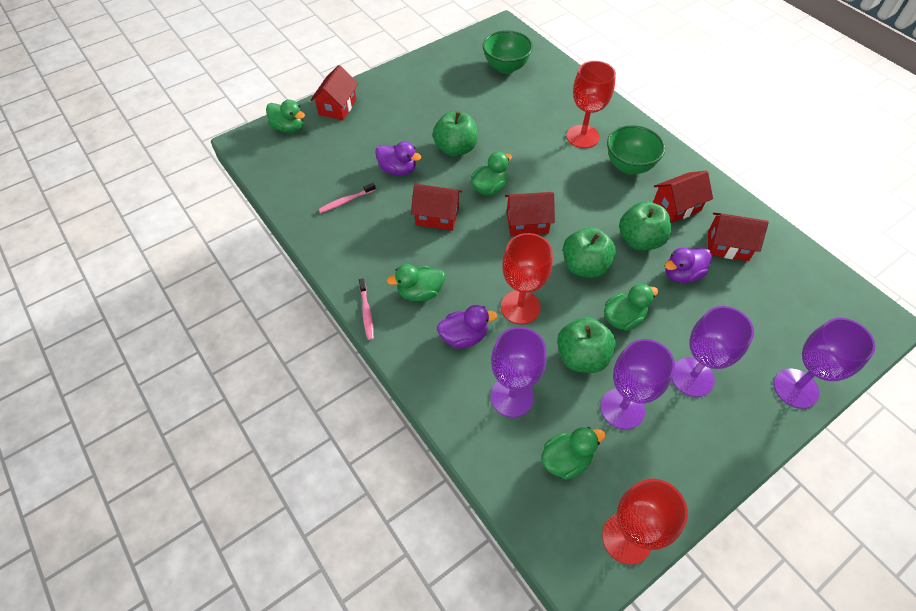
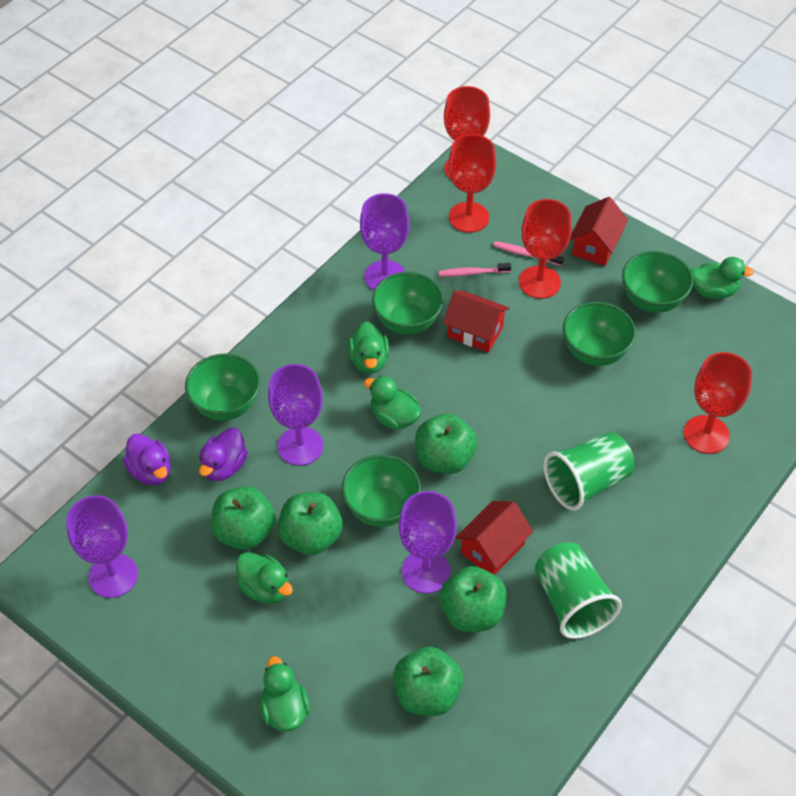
green apple: 4 -> 5
green bowl: 2 -> 5
green cup: 0 -> 2
purple duck: 3 -> 2
red goblet: 3 -> 4
red house: 5 -> 3

